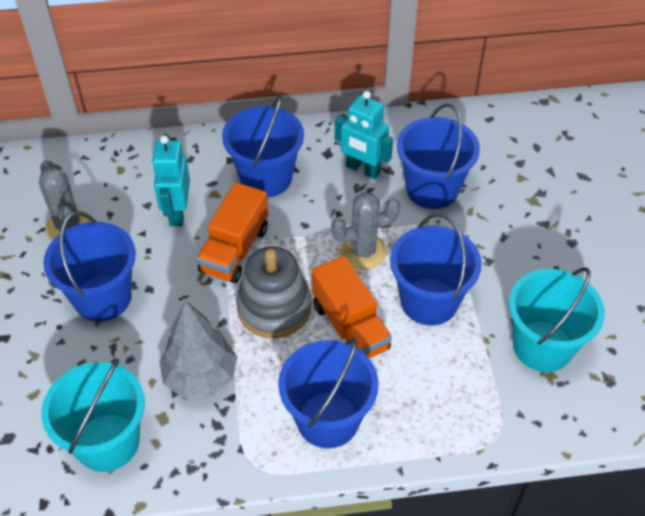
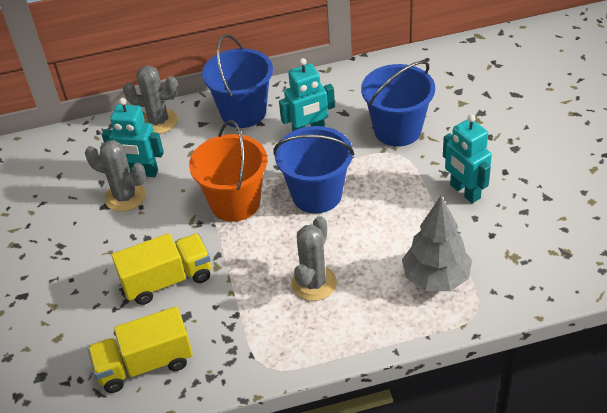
blue bucket: 5 -> 3
grey cactus: 2 -> 3
grey stacking toy: 1 -> 0
orange bucket: 0 -> 1
orange truck: 2 -> 0
turquoise bucket: 2 -> 0
turquoise robot: 2 -> 3
yellow truck: 0 -> 2

